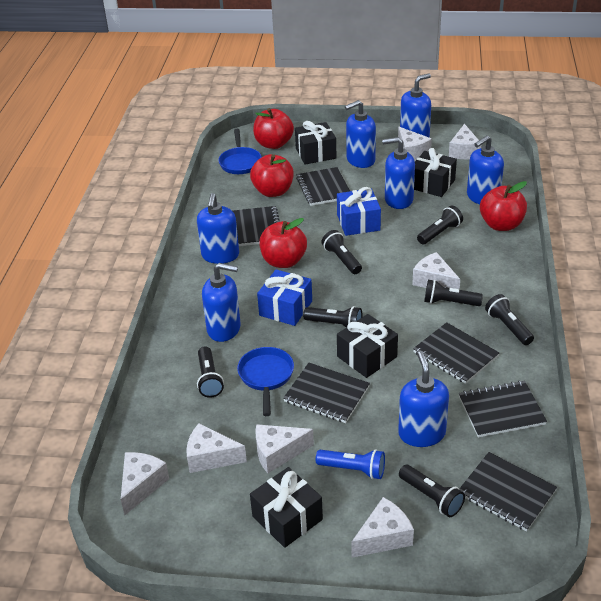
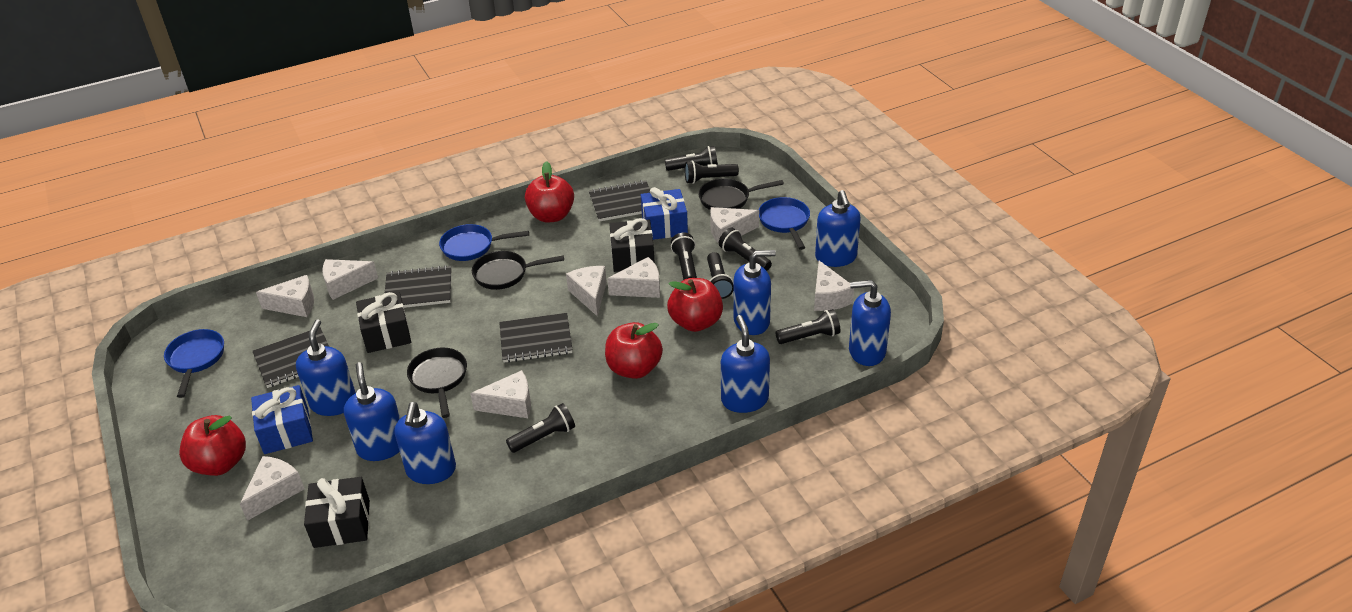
black gift: 4 -> 3
black notebook: 6 -> 4
black pan: 0 -> 3
blue flashlight: 1 -> 0
blue pan: 2 -> 3
white cheese: 7 -> 8

